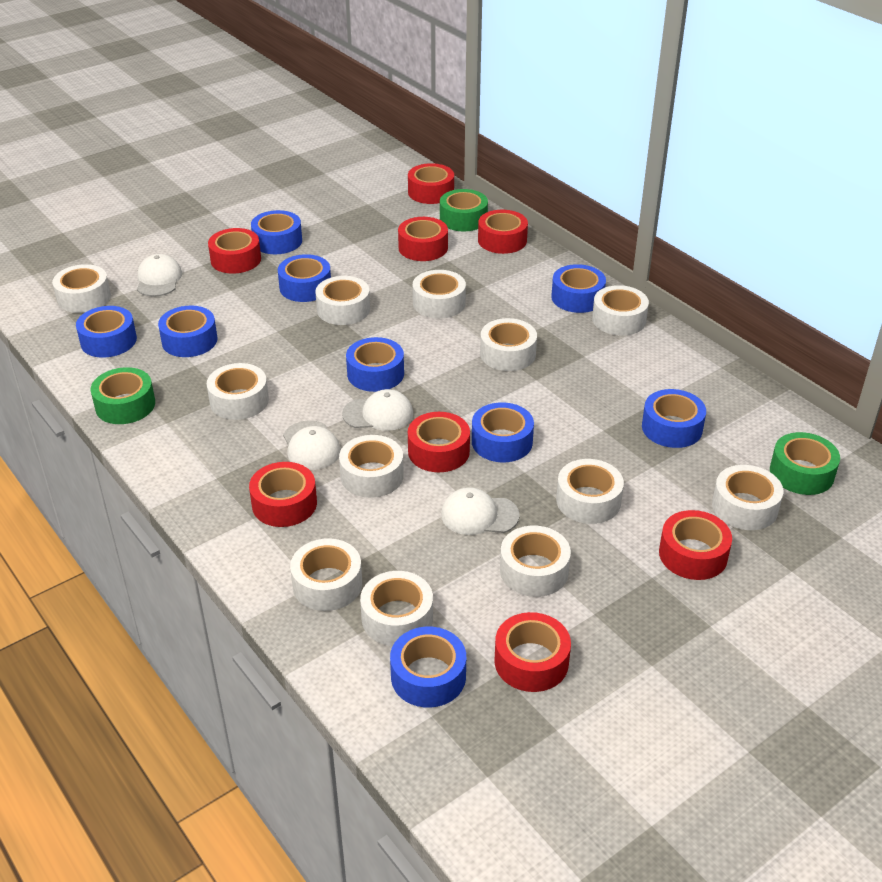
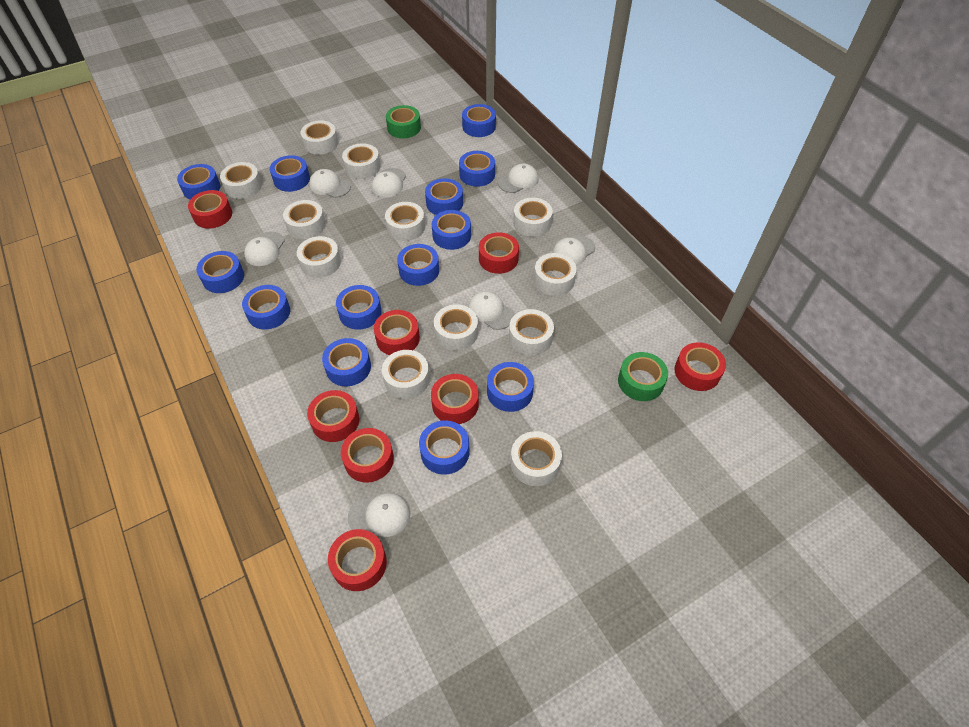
blue tape: 9 -> 13
green tape: 3 -> 2
white cap: 4 -> 7

